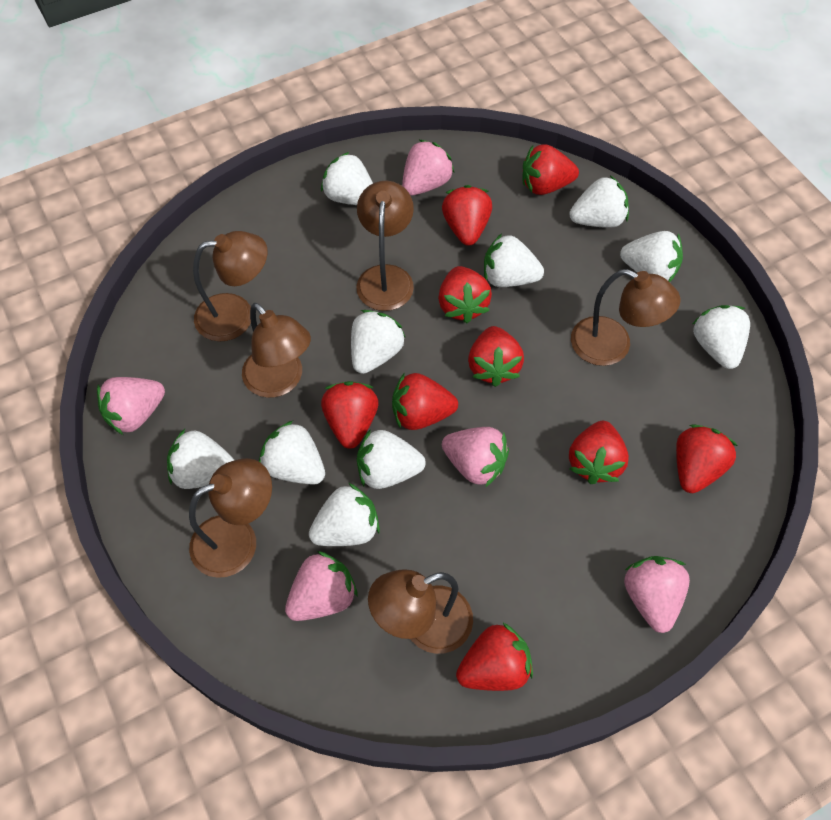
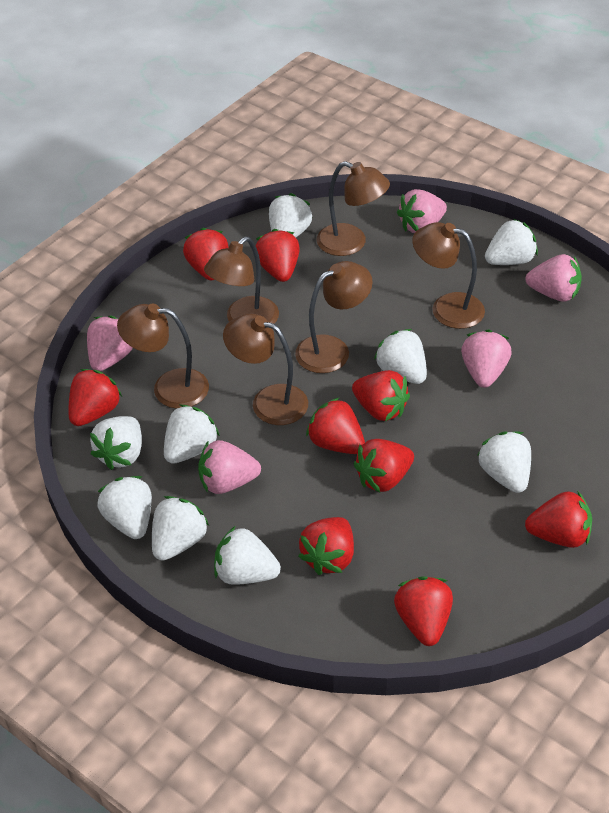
white strawberry: 10 -> 9

